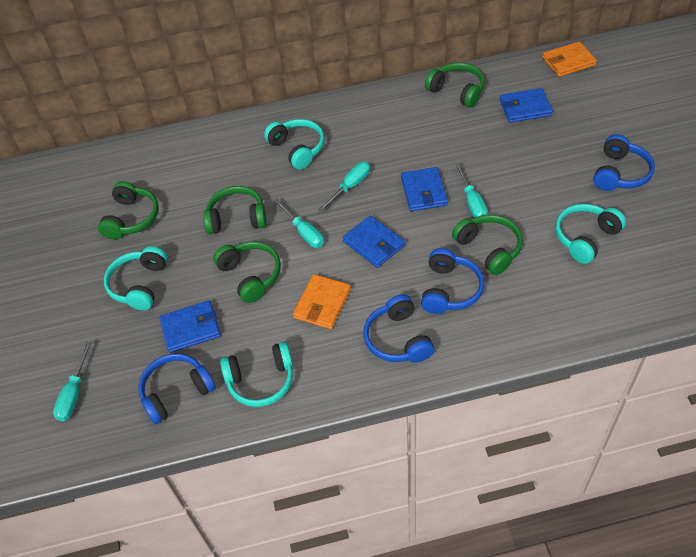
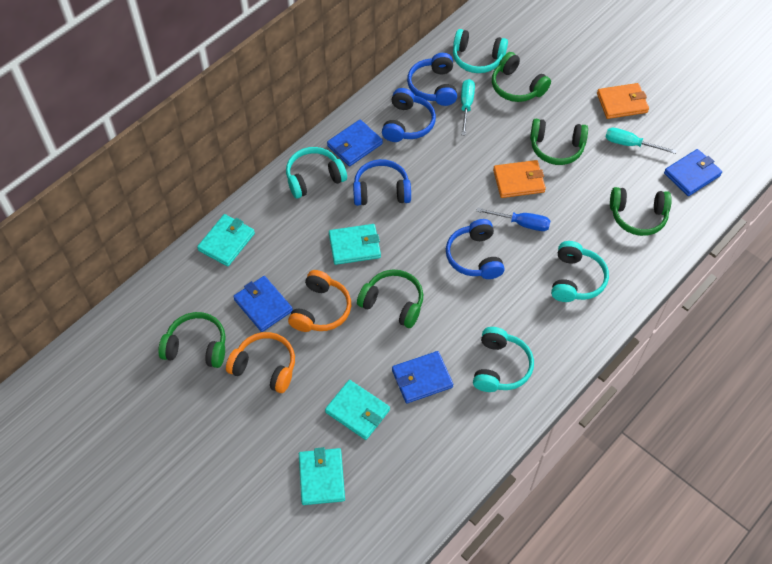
blue screwdriver: 0 -> 1
orange headphones: 0 -> 2
turquoise screwdriver: 4 -> 2
turquoise wallet: 0 -> 4

